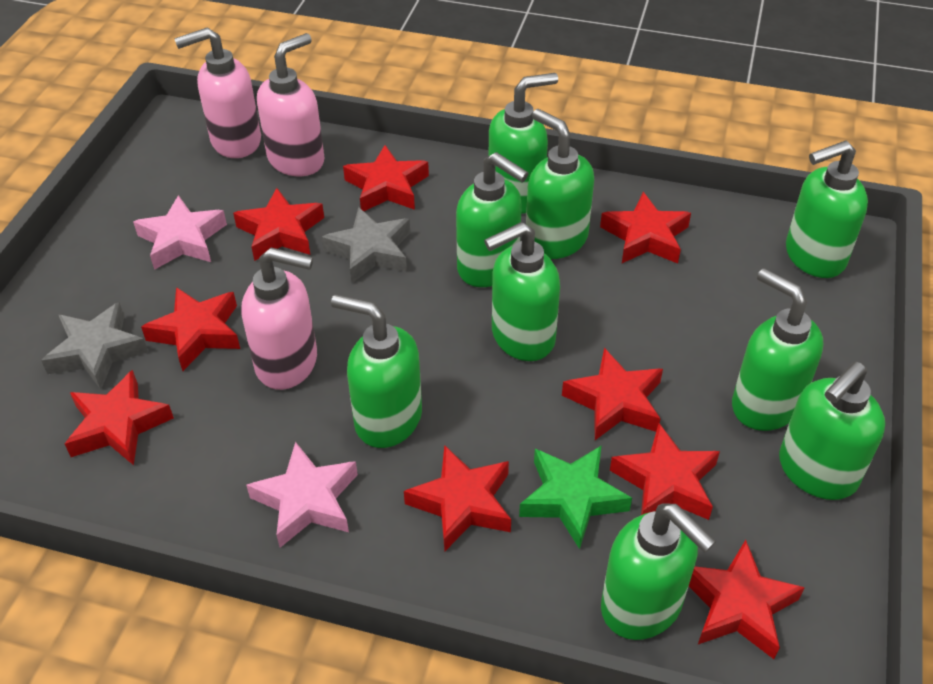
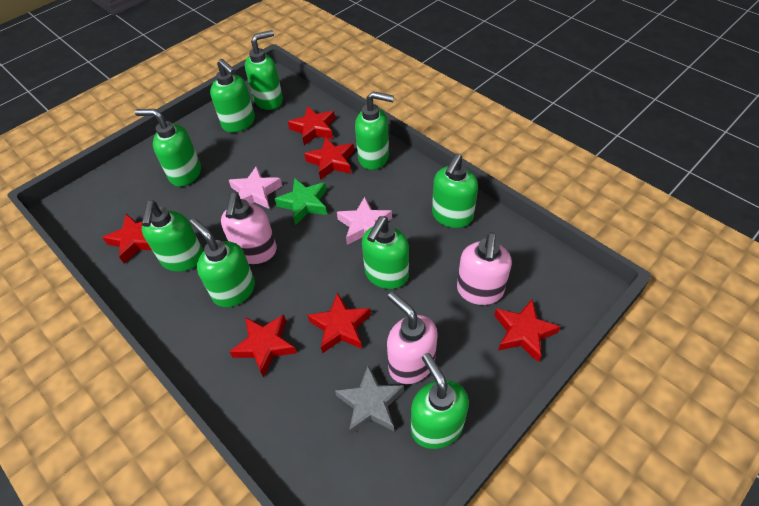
grey star: 2 -> 1
red star: 9 -> 6

